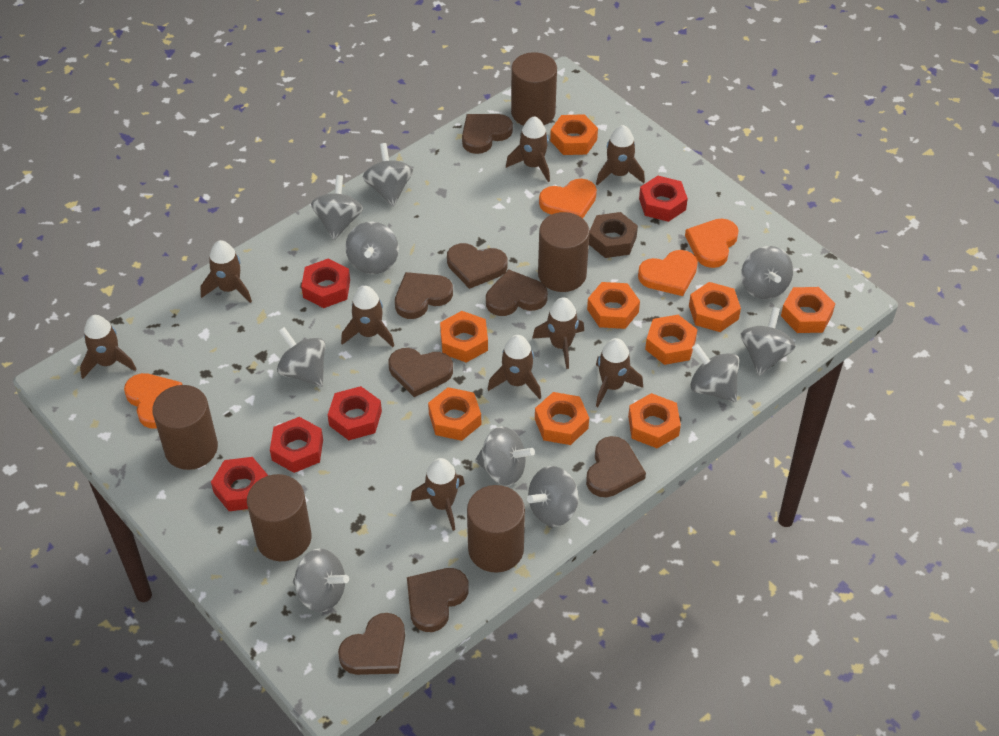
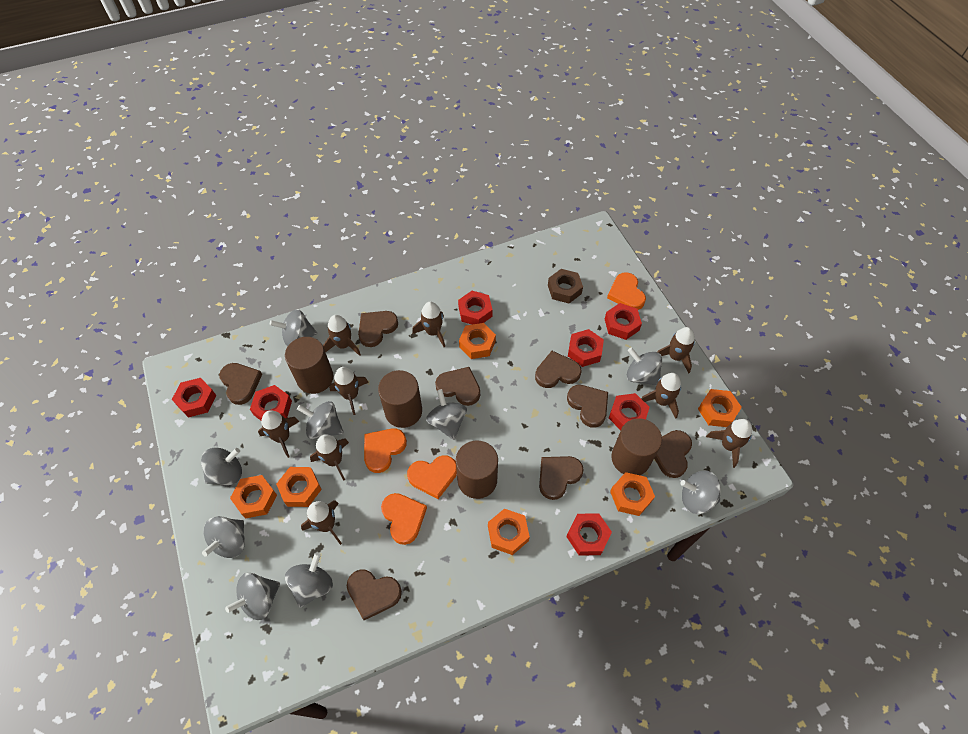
brown cylinder: 5 -> 4
grey spinning top: 10 -> 9
orange nut: 9 -> 6
red nut: 5 -> 7

